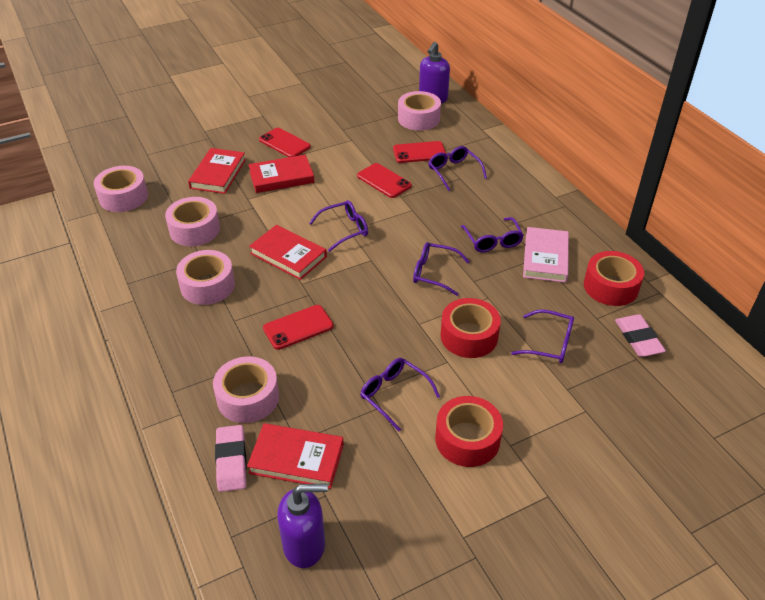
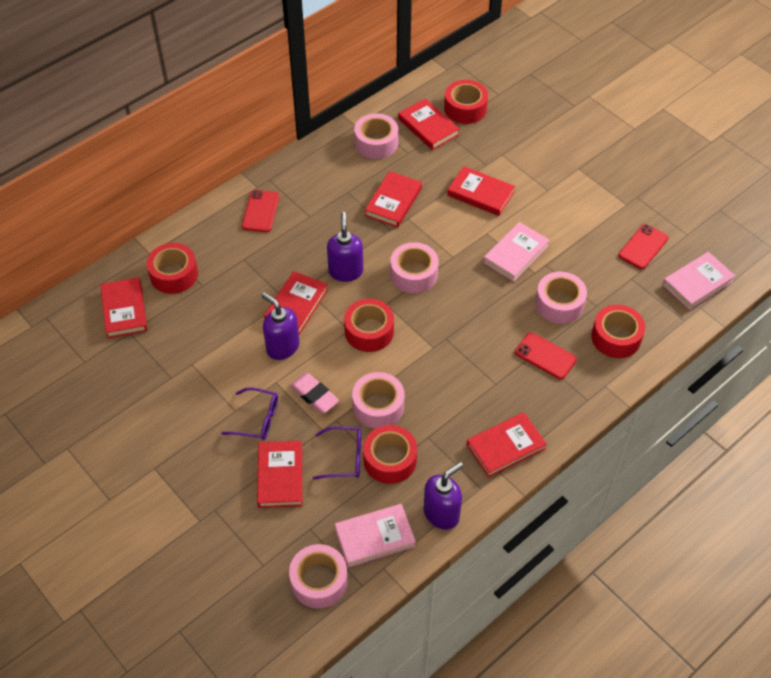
pink book: 1 -> 3
pink eraser: 2 -> 1
purple glasses: 6 -> 2
purple soap dispenser: 2 -> 3
red book: 4 -> 7
red phone: 4 -> 3
red tape: 3 -> 5

